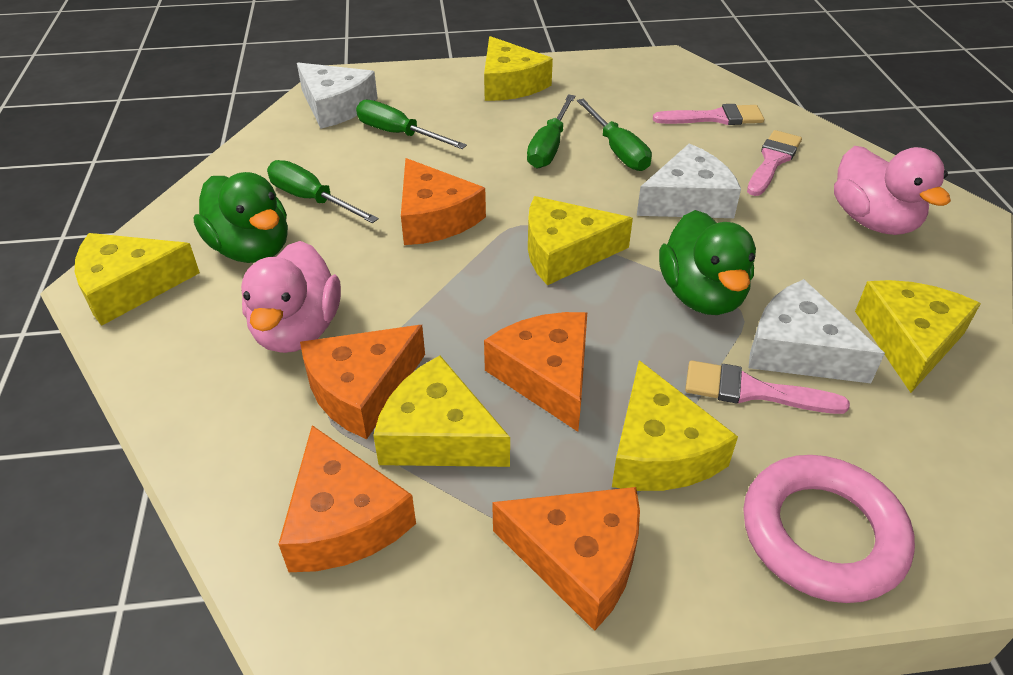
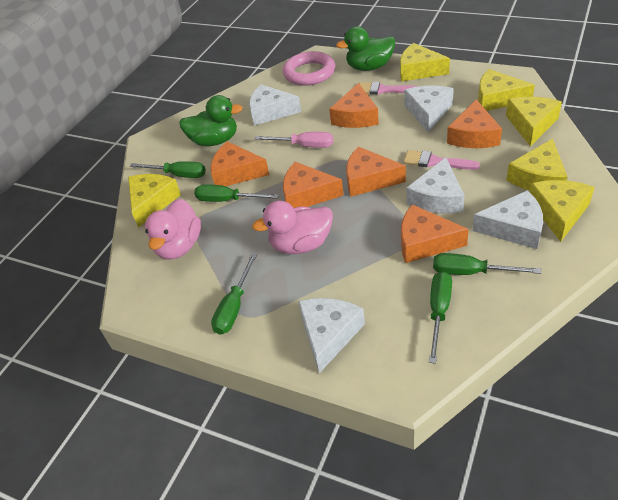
green screwdriver: 4 -> 5
orange cheese: 5 -> 6
pink brush: 3 -> 2
pink screwdriver: 0 -> 1
white cheese: 3 -> 5

